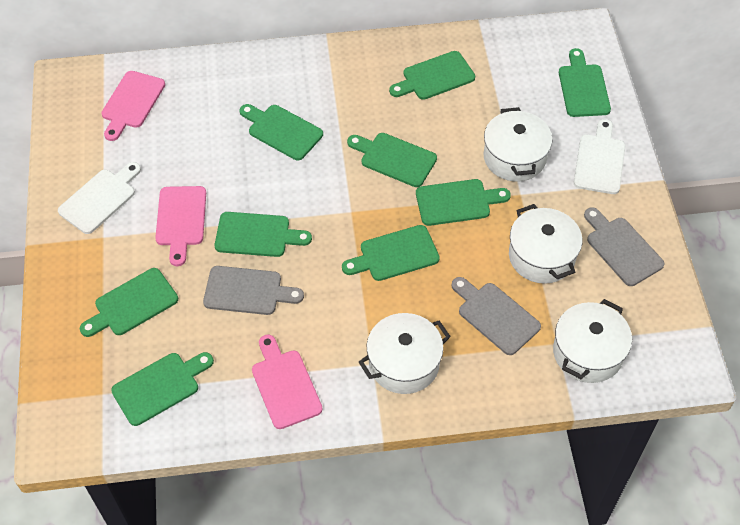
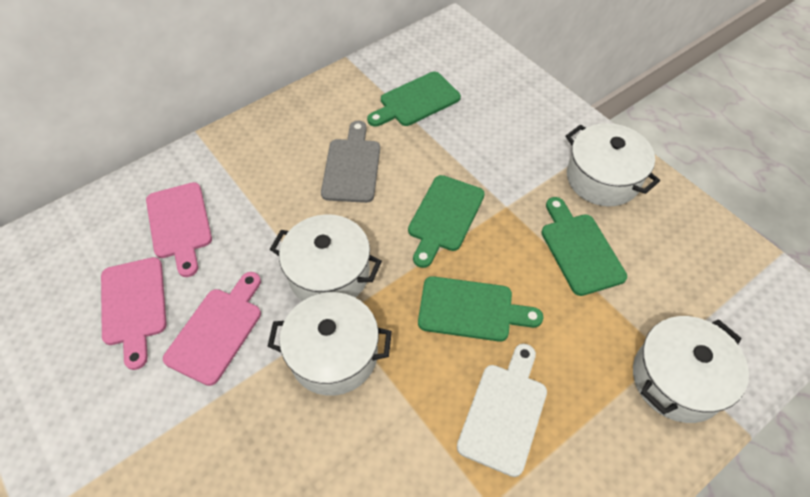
green cutting board: 9 -> 4
grey cutting board: 3 -> 1
white cutting board: 2 -> 1

